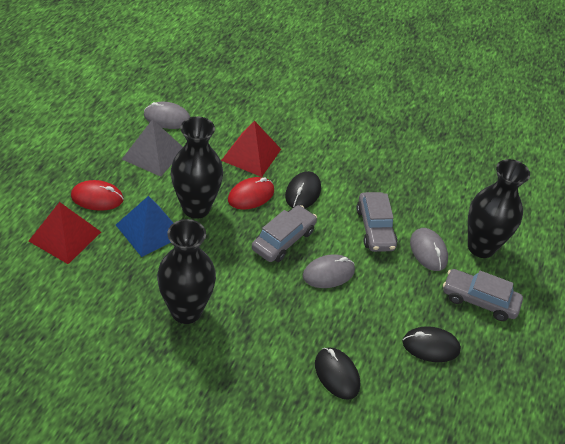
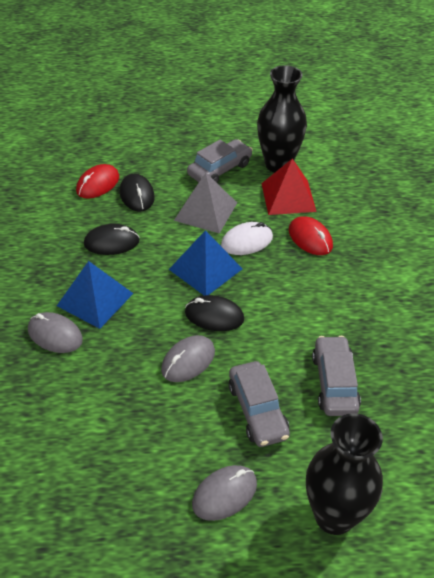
black vase: 3 -> 2
blue pyramid: 1 -> 2
red pyramid: 2 -> 1
white mouse: 0 -> 1

